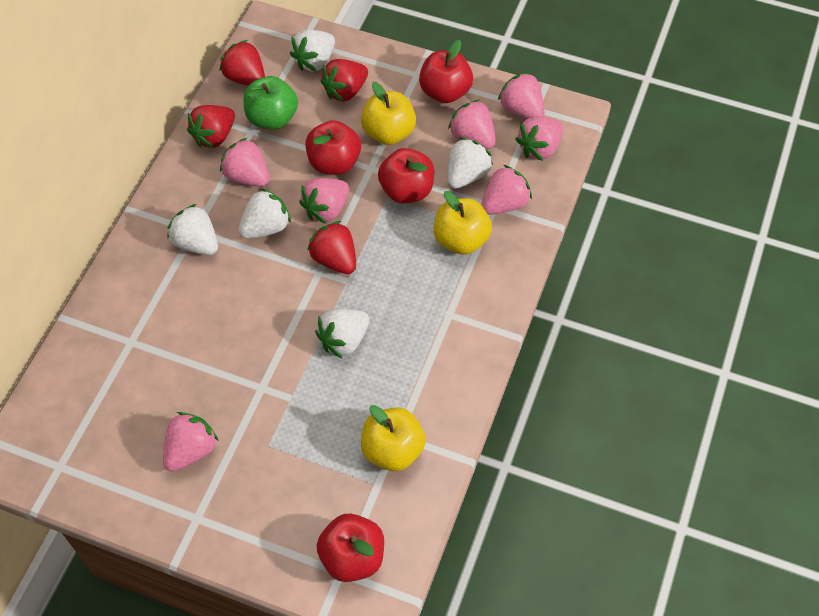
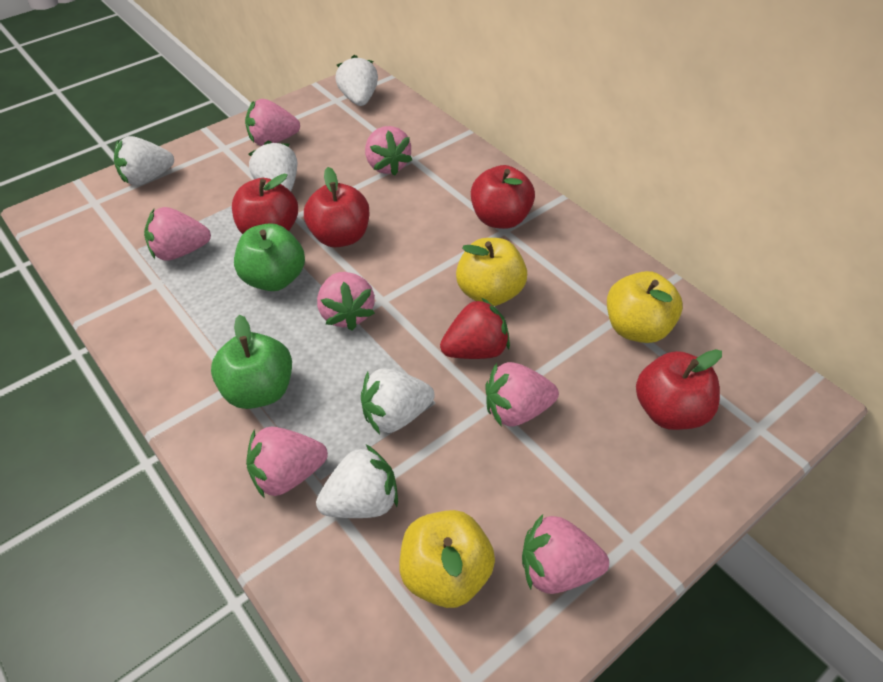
green apple: 1 -> 2
red strawberry: 4 -> 1

